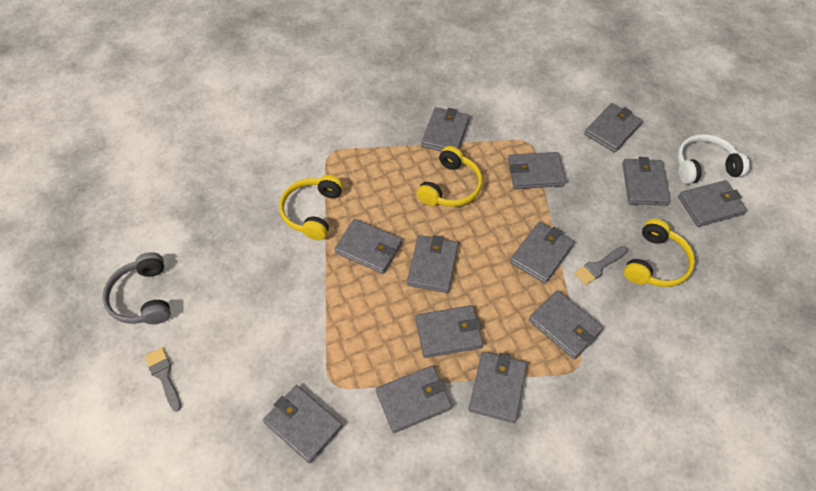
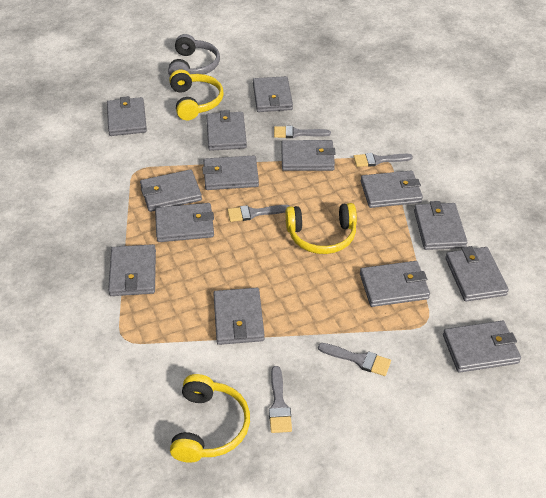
grey brush: 2 -> 5
grey wallet: 13 -> 14
white headphones: 1 -> 0

